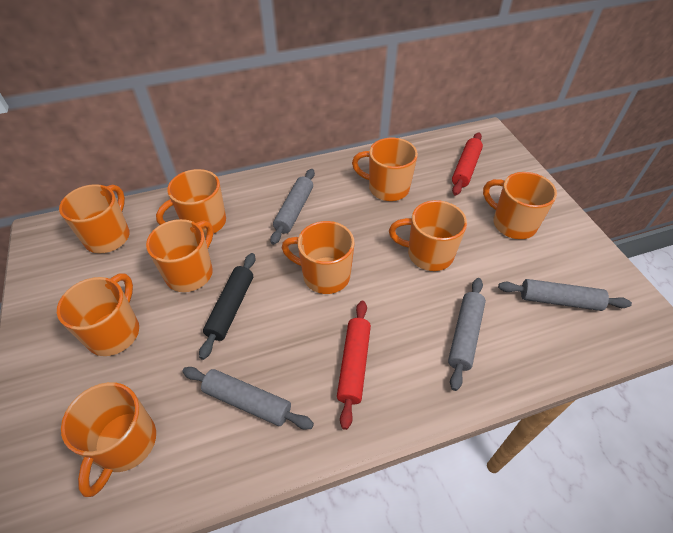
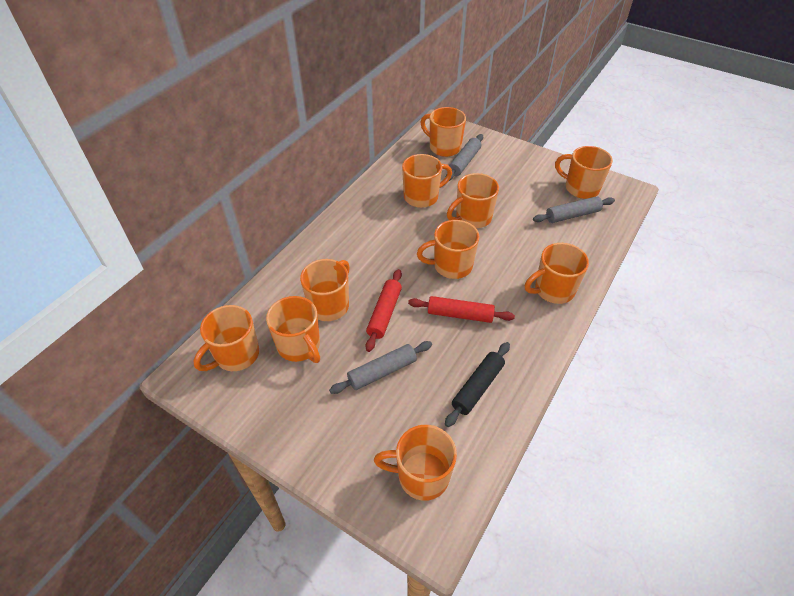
grey rolling pin: 4 -> 3
orange mug: 9 -> 10

